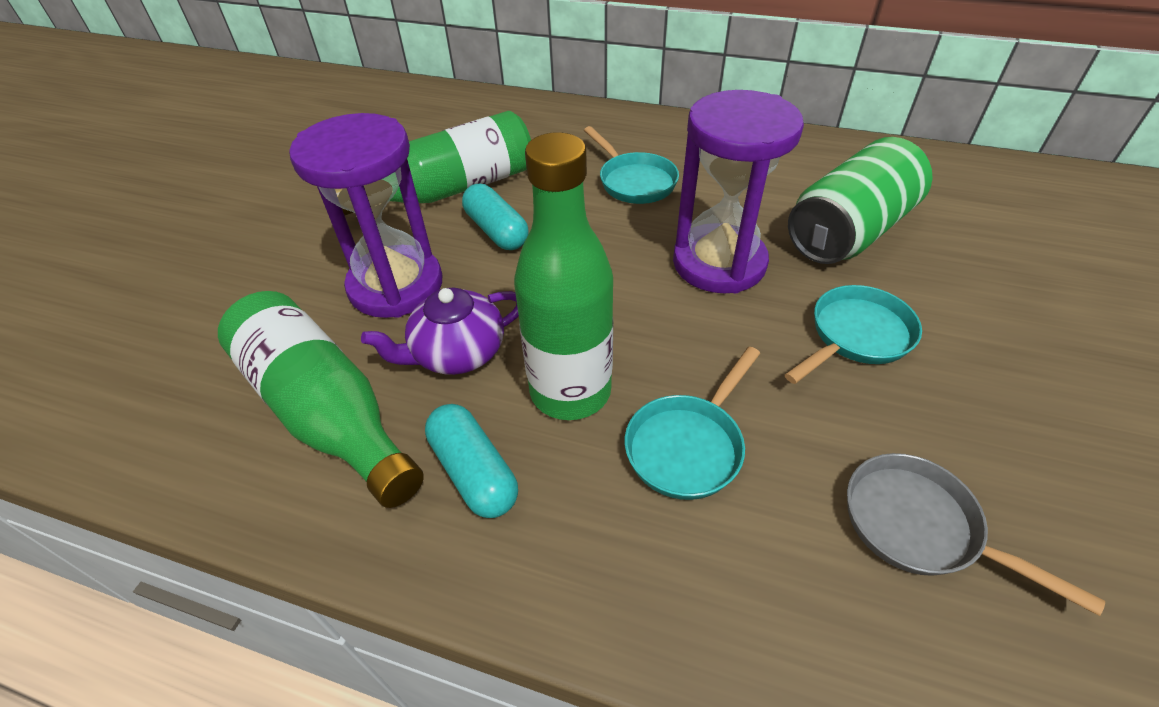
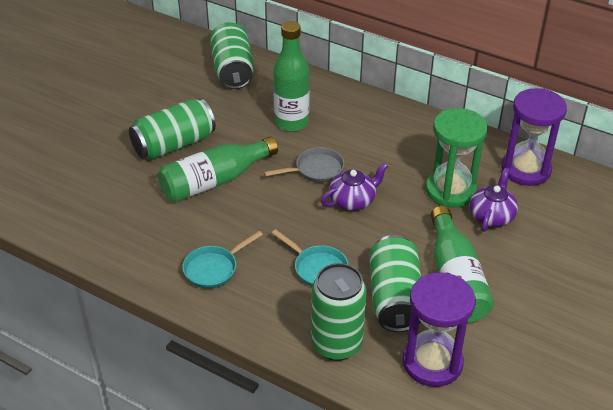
green can: 1 -> 4
green hourglass: 0 -> 1
purple teapot: 1 -> 2
turquoise capsule: 2 -> 0
turquoise pan: 3 -> 2

